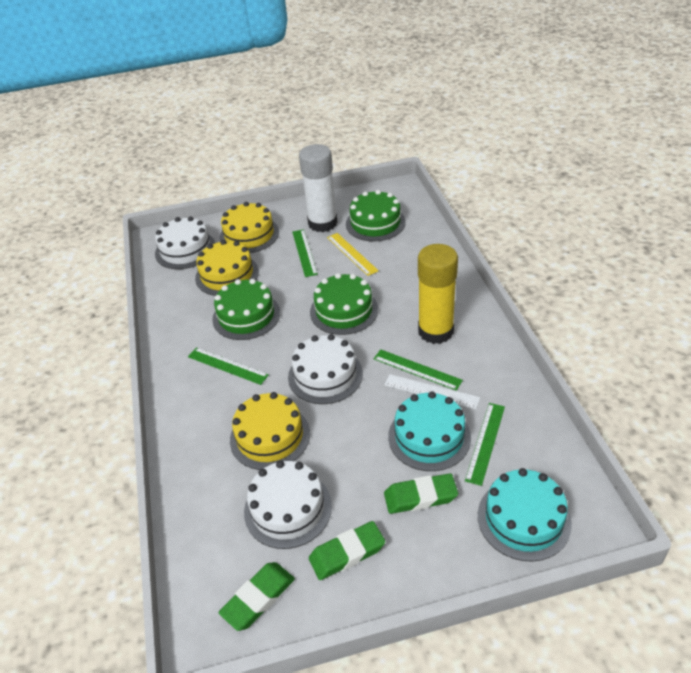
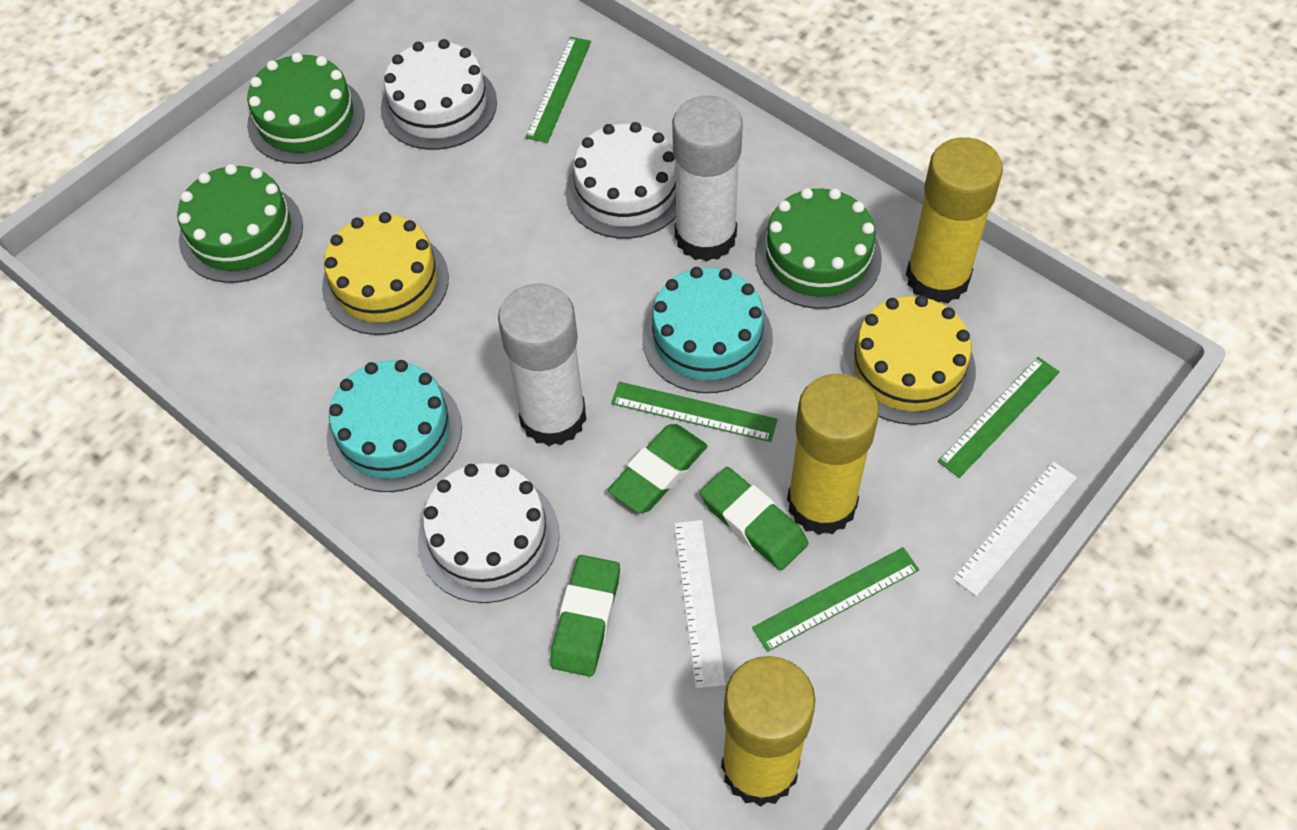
white glue stick: 1 -> 2
white ruler: 1 -> 2
yellow cake: 3 -> 2
yellow glue stick: 1 -> 3
yellow ruler: 1 -> 0

